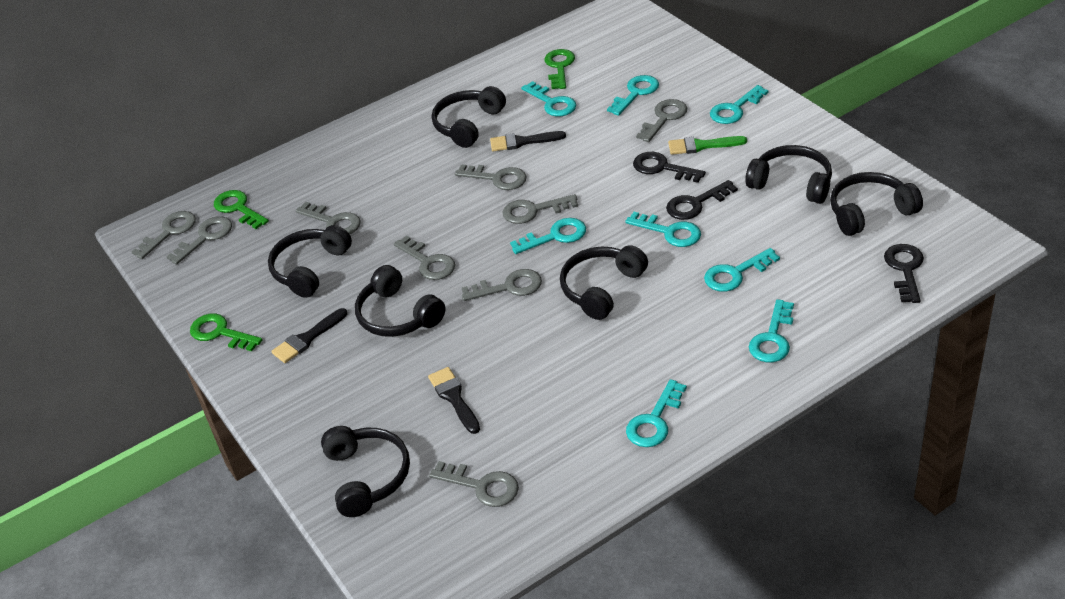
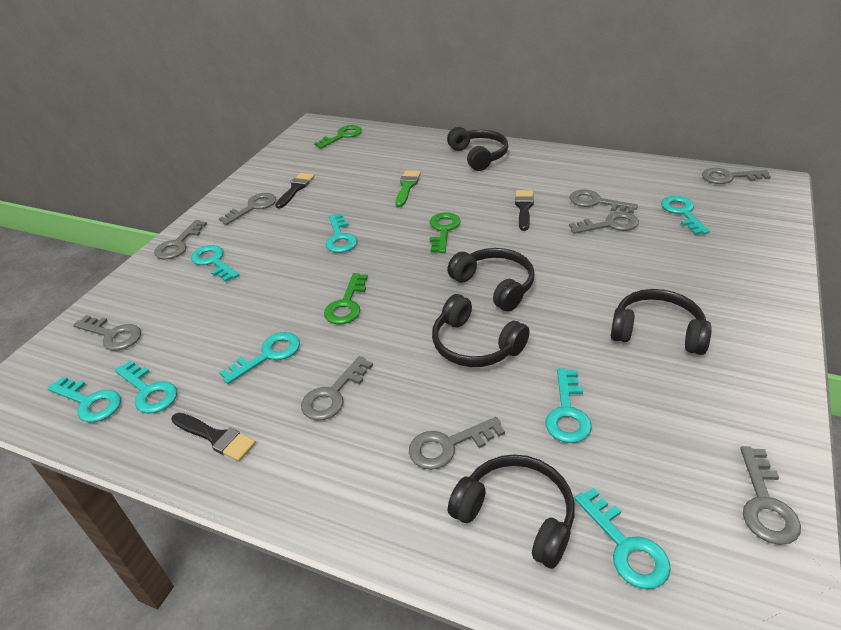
black headphones: 7 -> 5
black key: 3 -> 0

